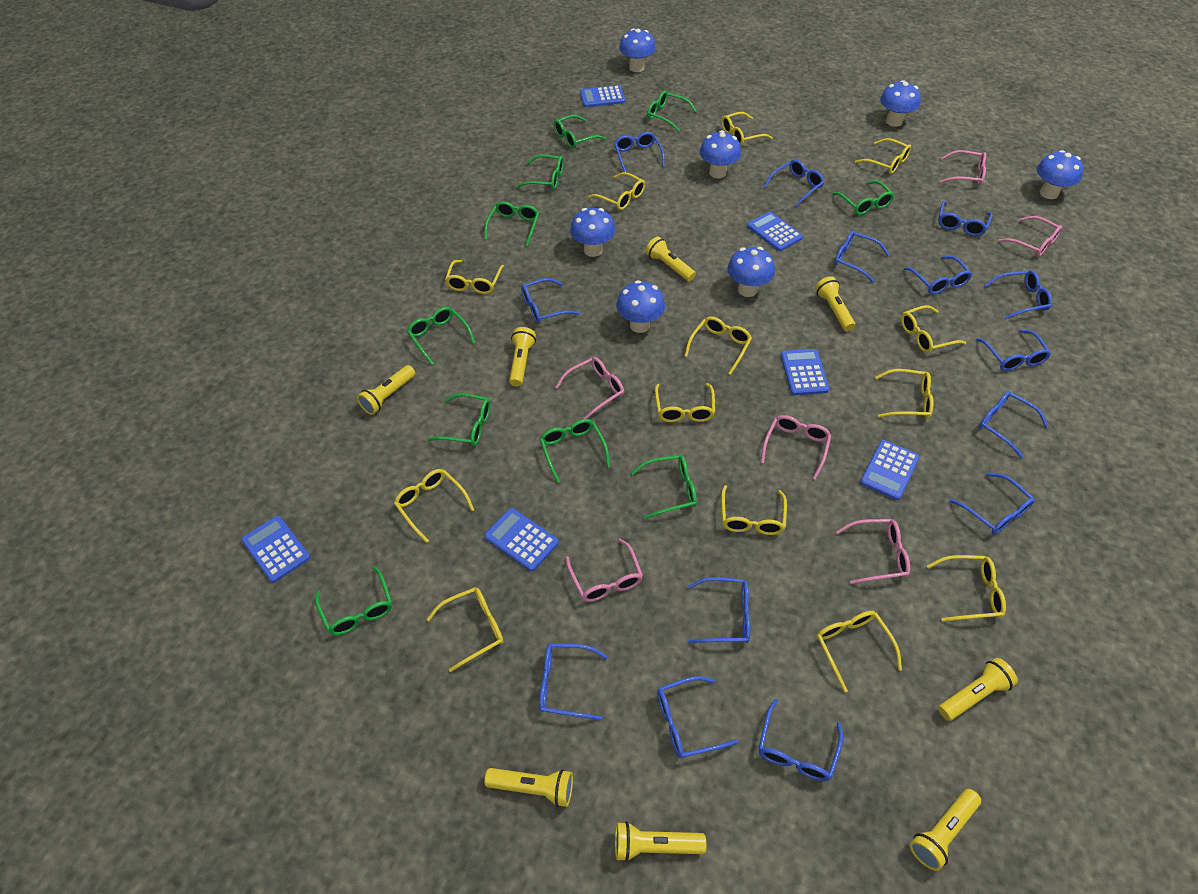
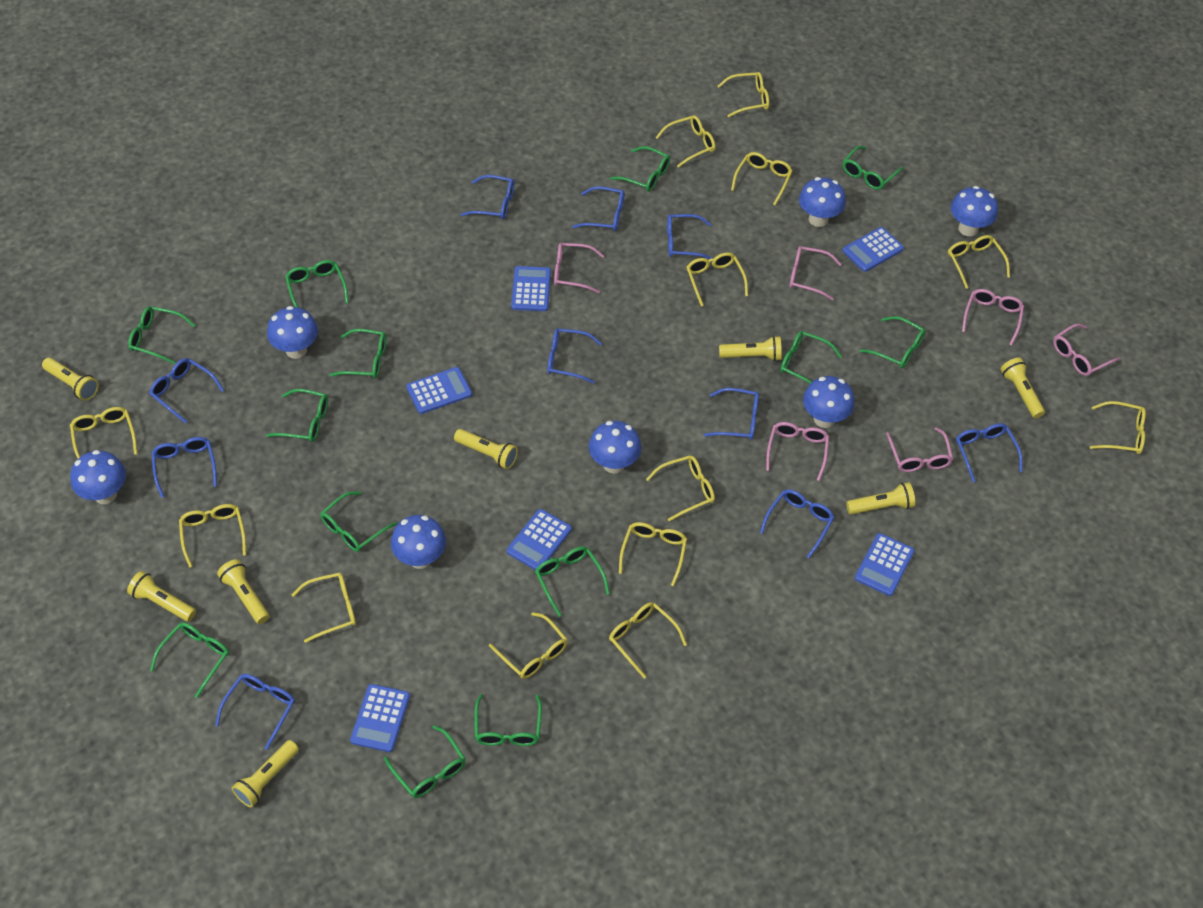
blue glasses: 14 -> 10
green glasses: 10 -> 13

